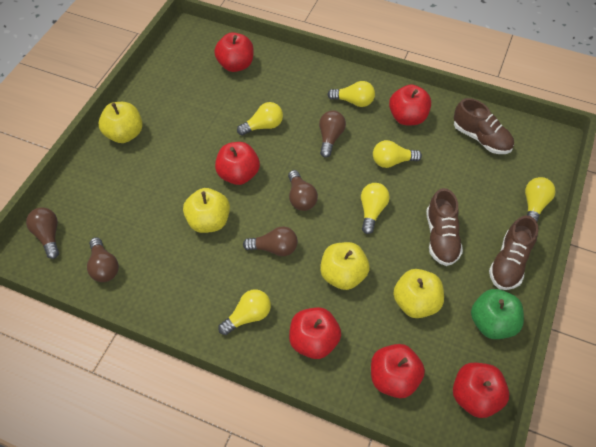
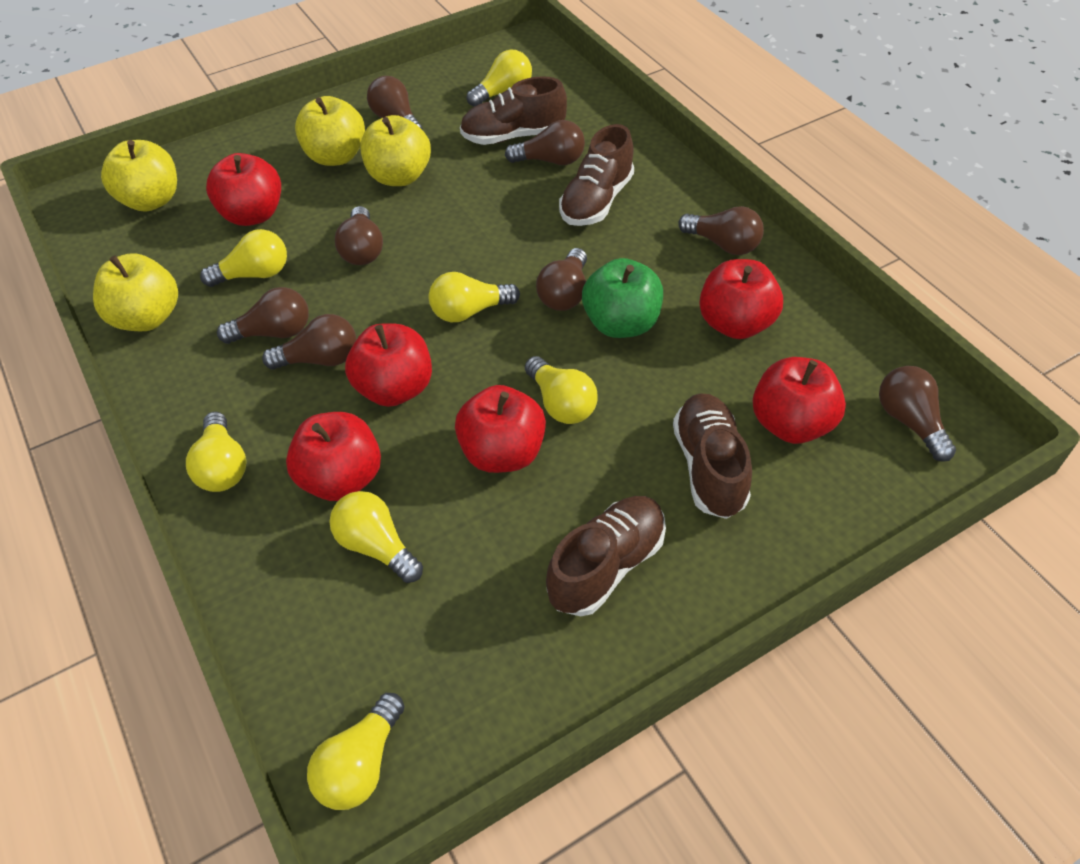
brown light bulb: 5 -> 8
brown shoe: 3 -> 4
yellow light bulb: 6 -> 7

